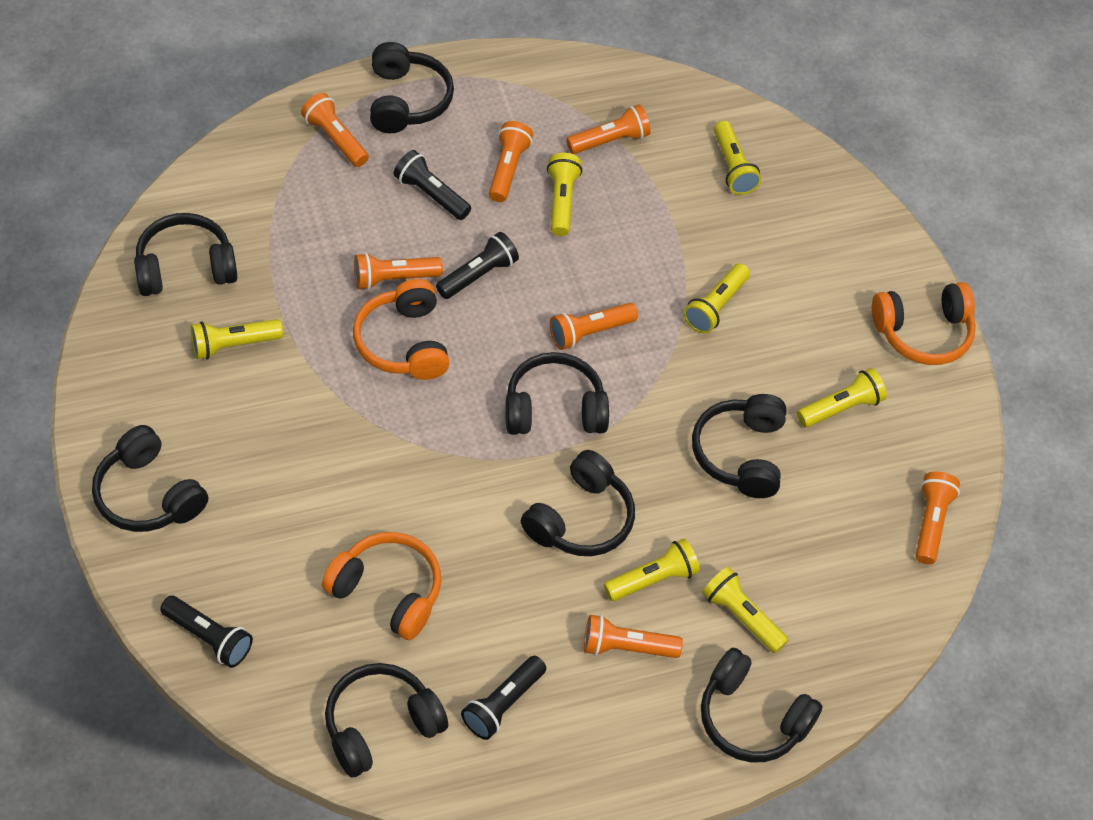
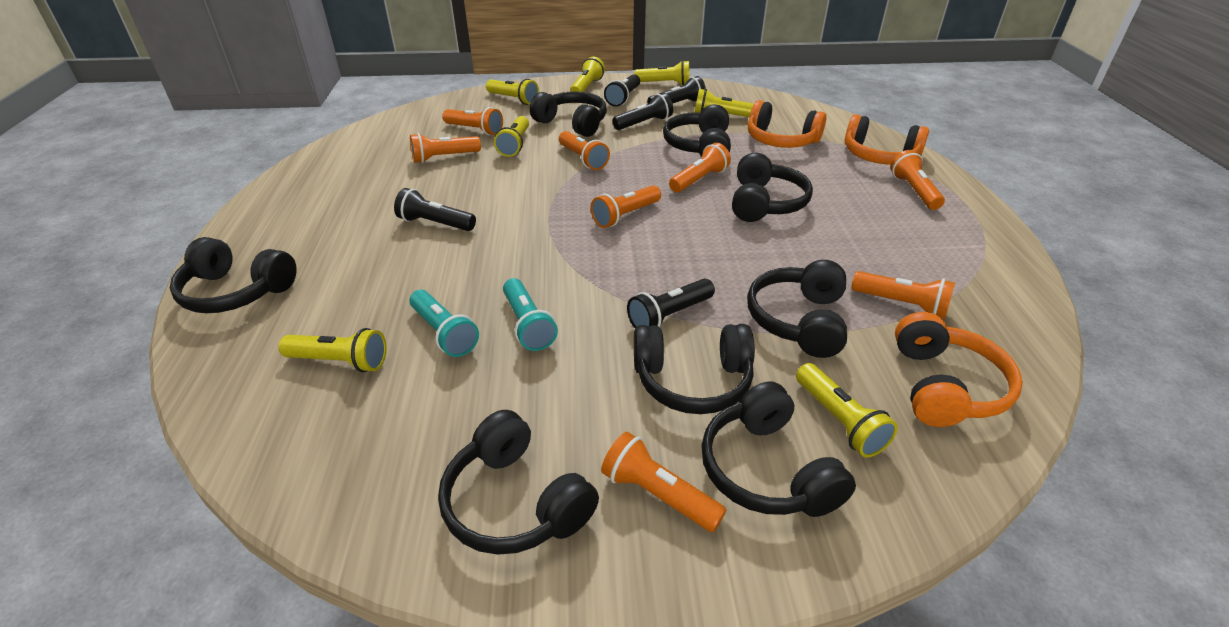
black flashlight: 4 -> 5
orange flashlight: 7 -> 8
turquoise flashlight: 0 -> 2

